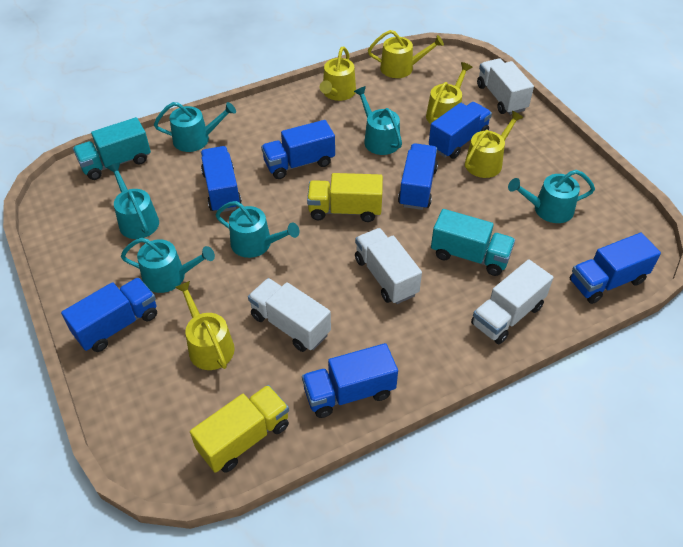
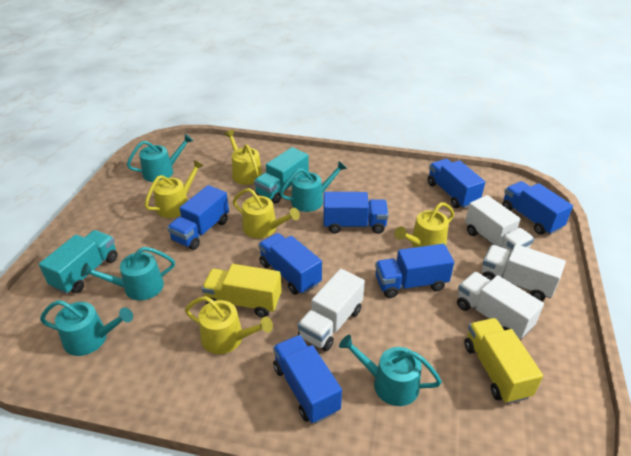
turquoise watering can: 6 -> 5

